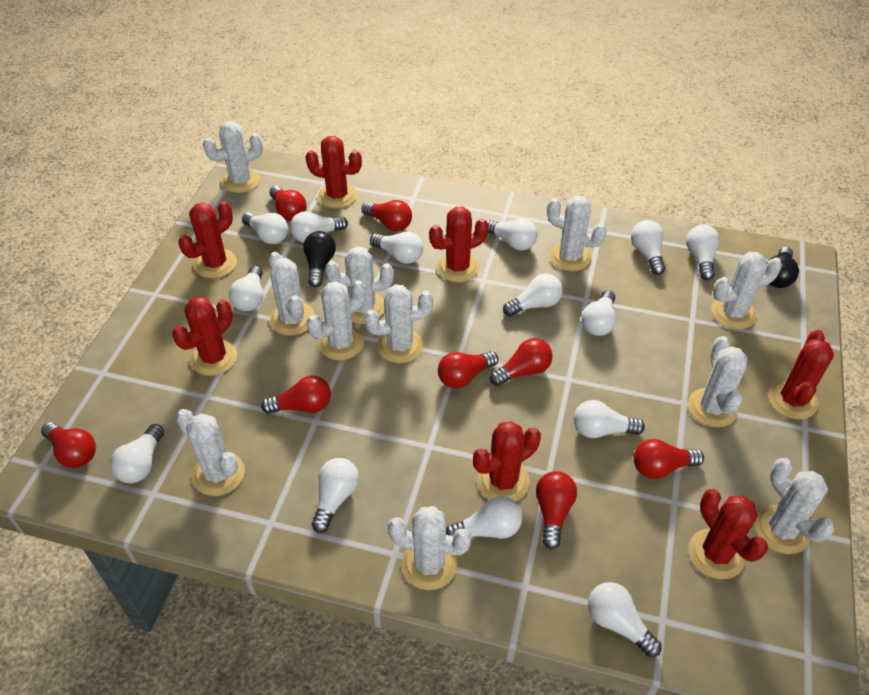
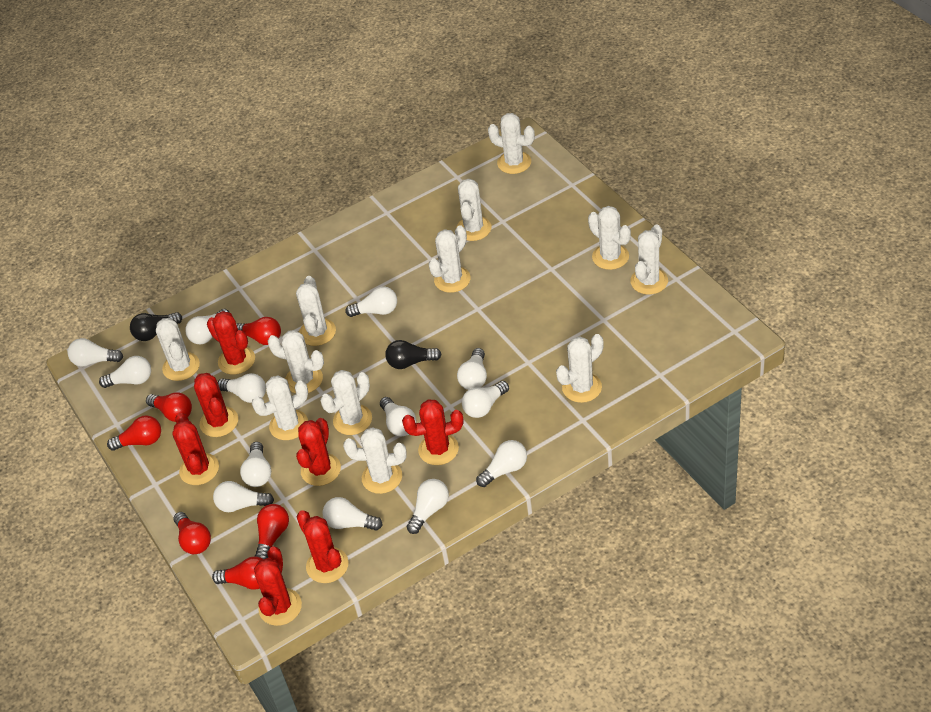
red light bulb: 8 -> 6
white cactus: 11 -> 12
white light bulb: 14 -> 13

